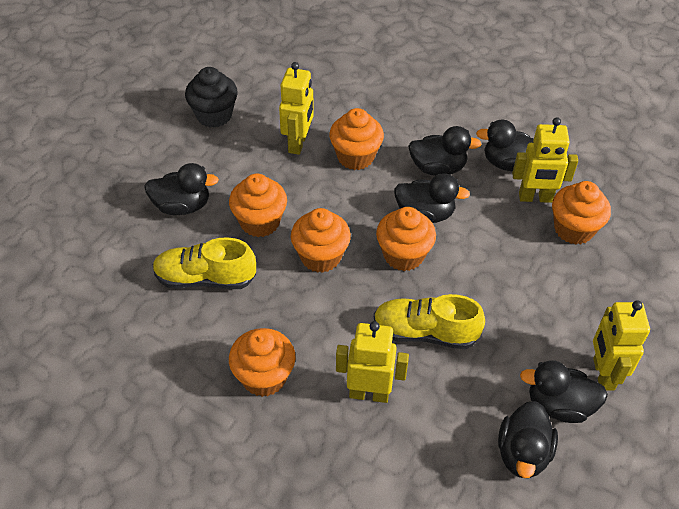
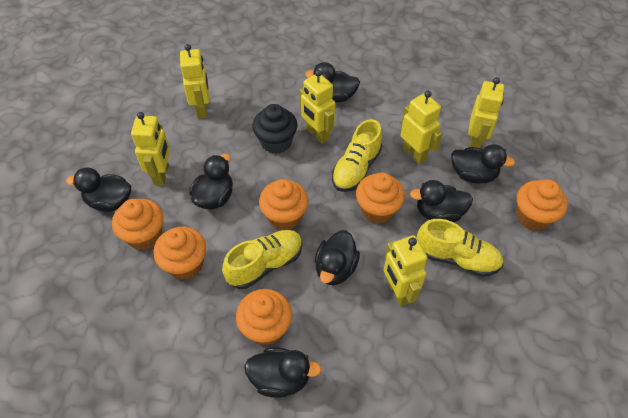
black duck: 6 -> 7
yellow robot: 4 -> 6
yellow shoe: 2 -> 3

